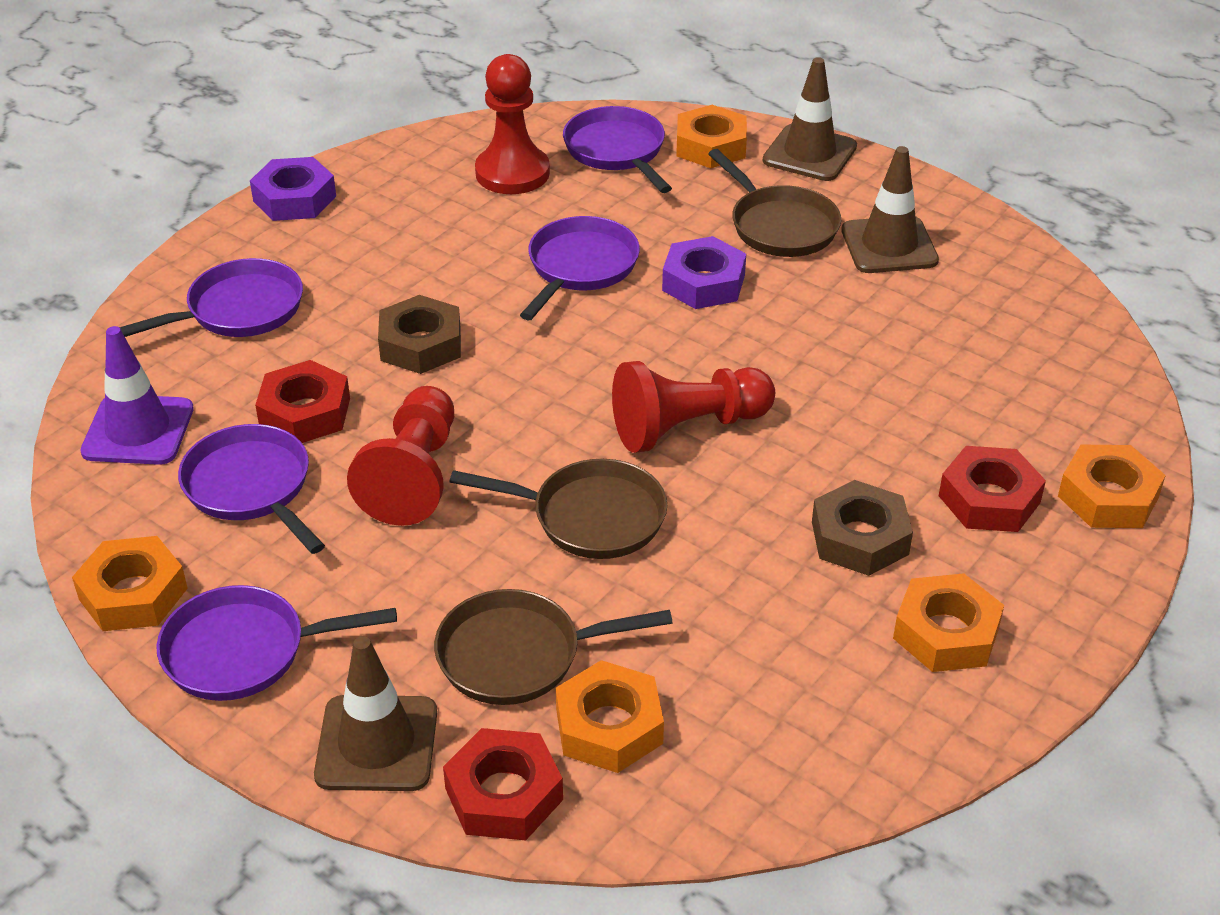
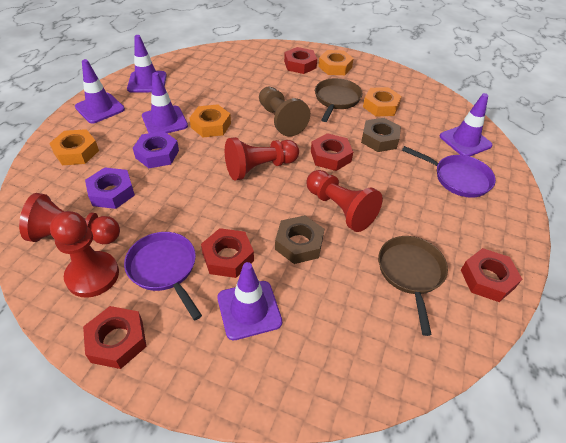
brown pan: 3 -> 2
brown pawn: 0 -> 1
brown traffic cone: 3 -> 0
orange nut: 5 -> 4
purple pan: 5 -> 2
purple traffic cone: 1 -> 5
red nut: 3 -> 5
red pawn: 3 -> 4

